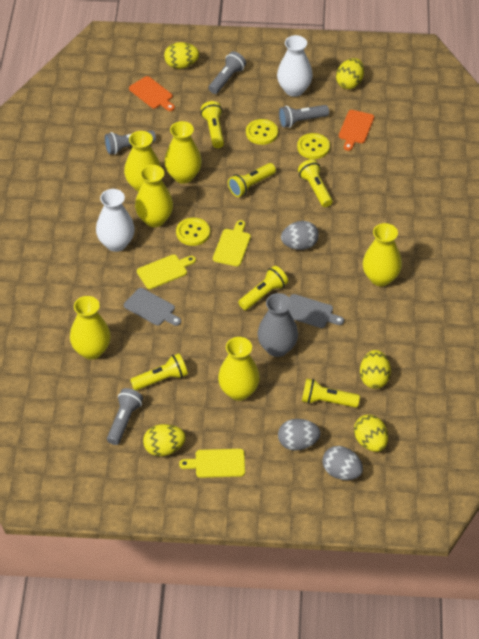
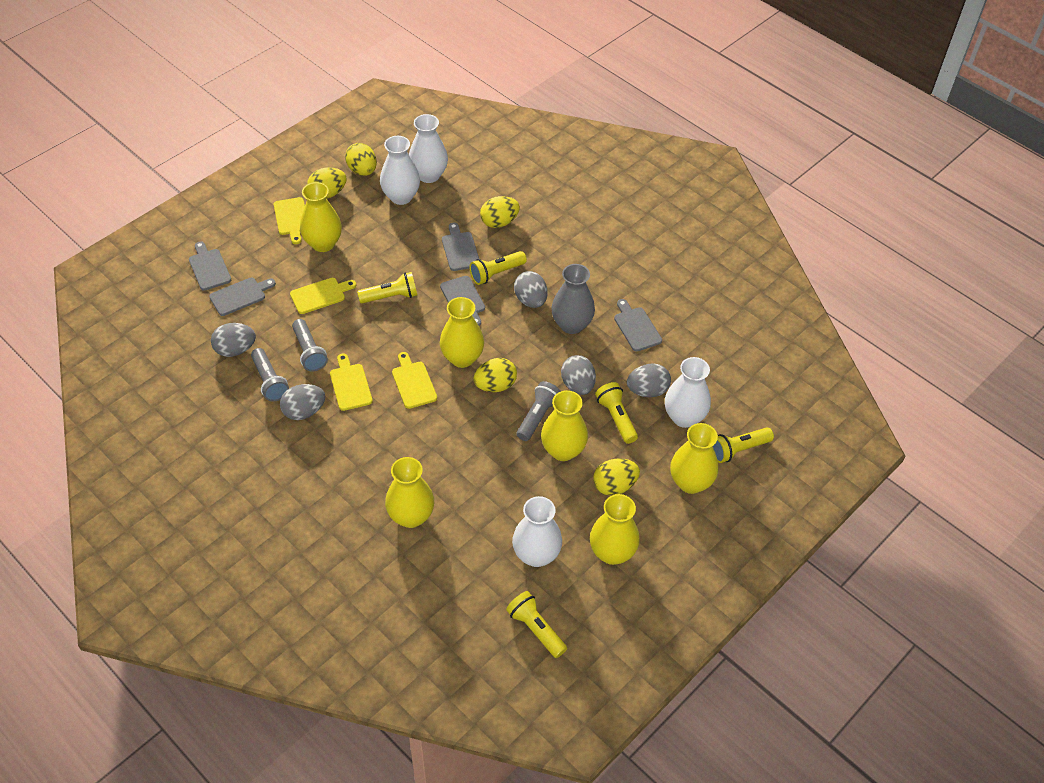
grey cutting board: 2 -> 5
grey egg: 3 -> 5
grey flashlight: 4 -> 3
orange cutting board: 2 -> 0
white vase: 2 -> 4
yellow button: 3 -> 0
yellow cutting board: 3 -> 4
yellow flashlight: 6 -> 5

